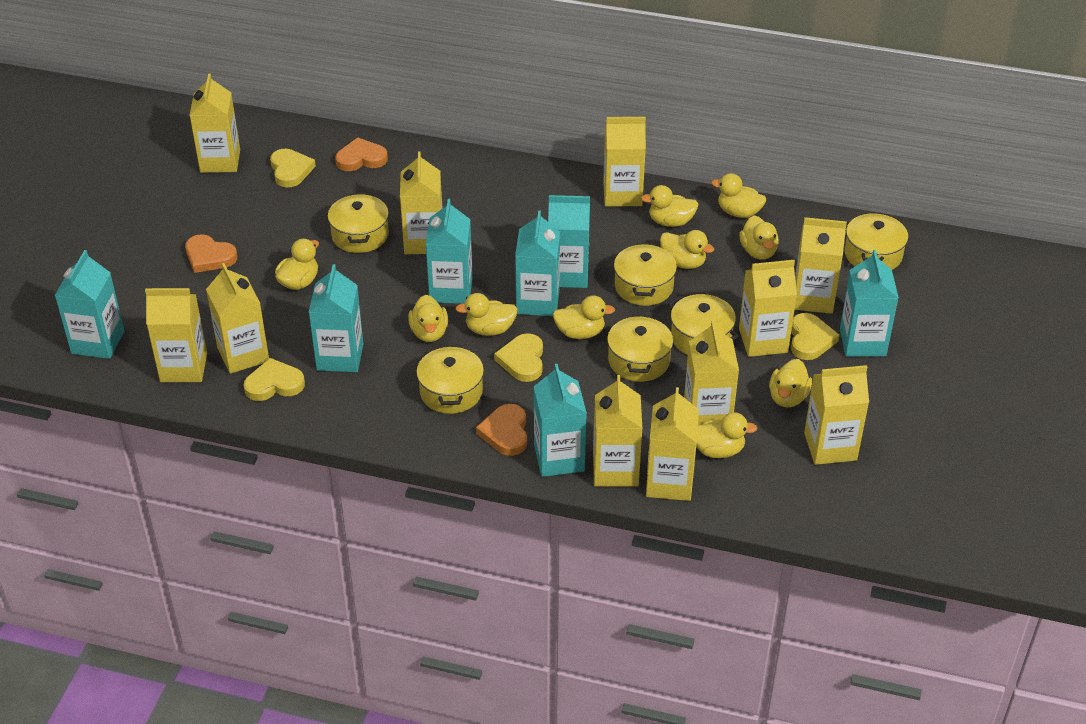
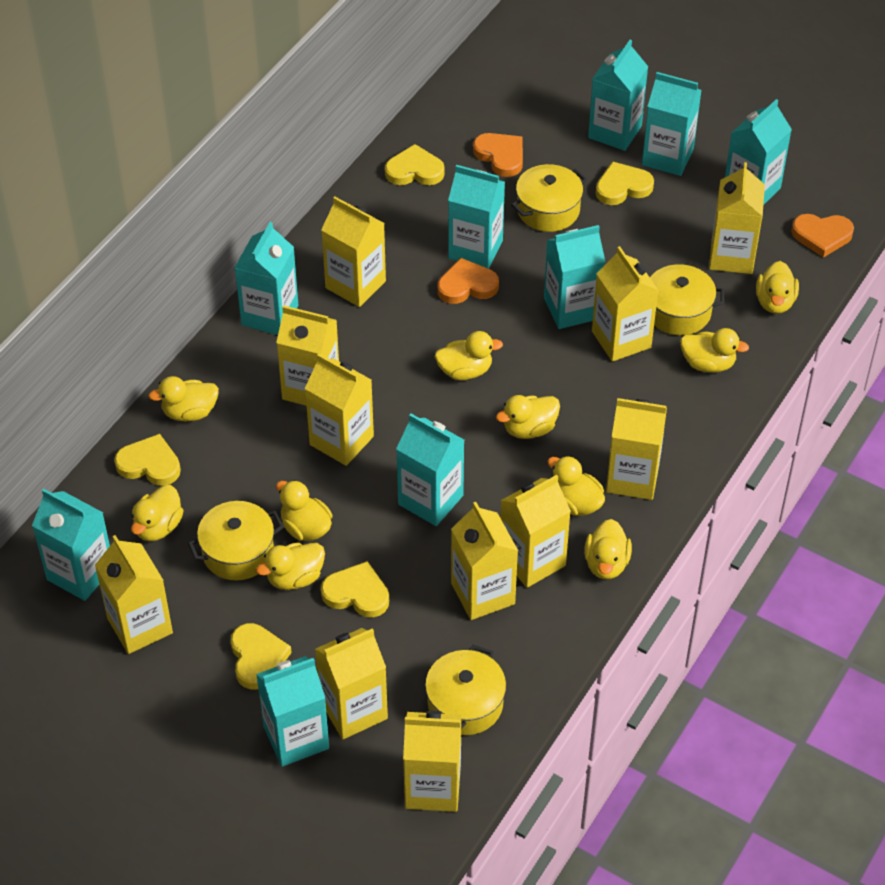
turquoise carton: 7 -> 9
yellow heart: 4 -> 5
yellow pot: 6 -> 4

